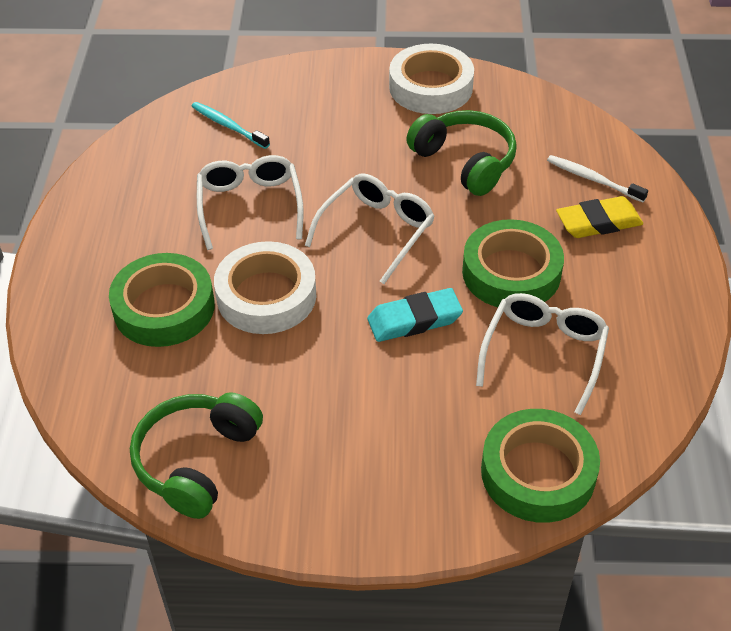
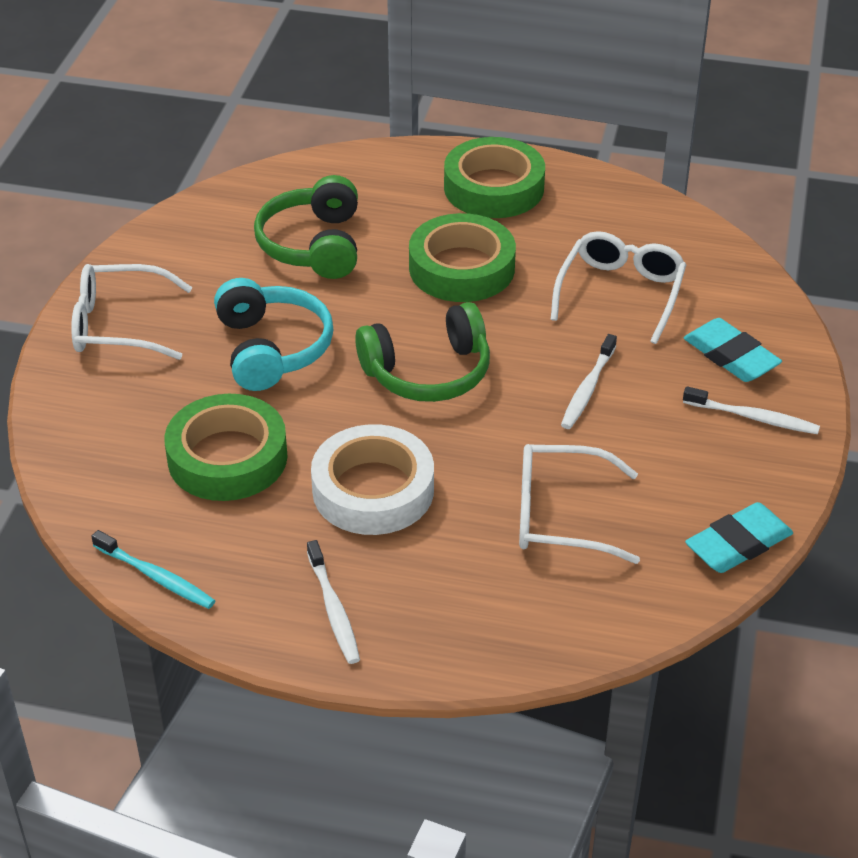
turquoise eraser: 1 -> 2
turquoise headphones: 0 -> 1
white tape: 2 -> 1
white toothbrush: 1 -> 3
yellow eraser: 1 -> 0

